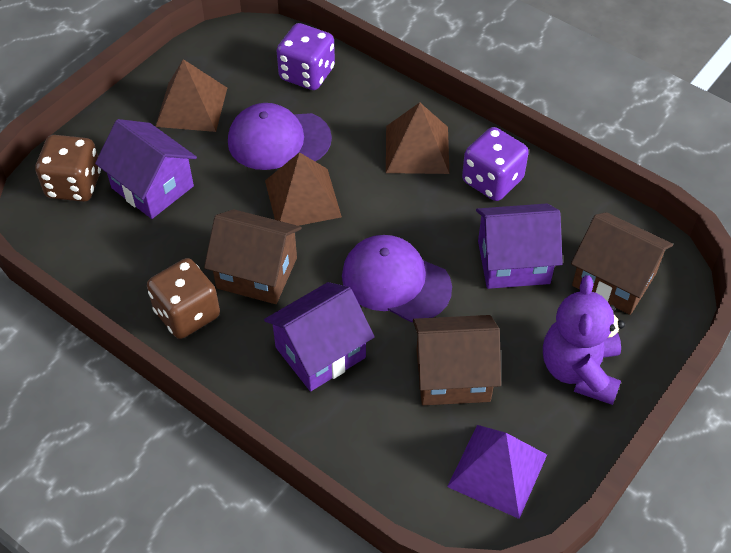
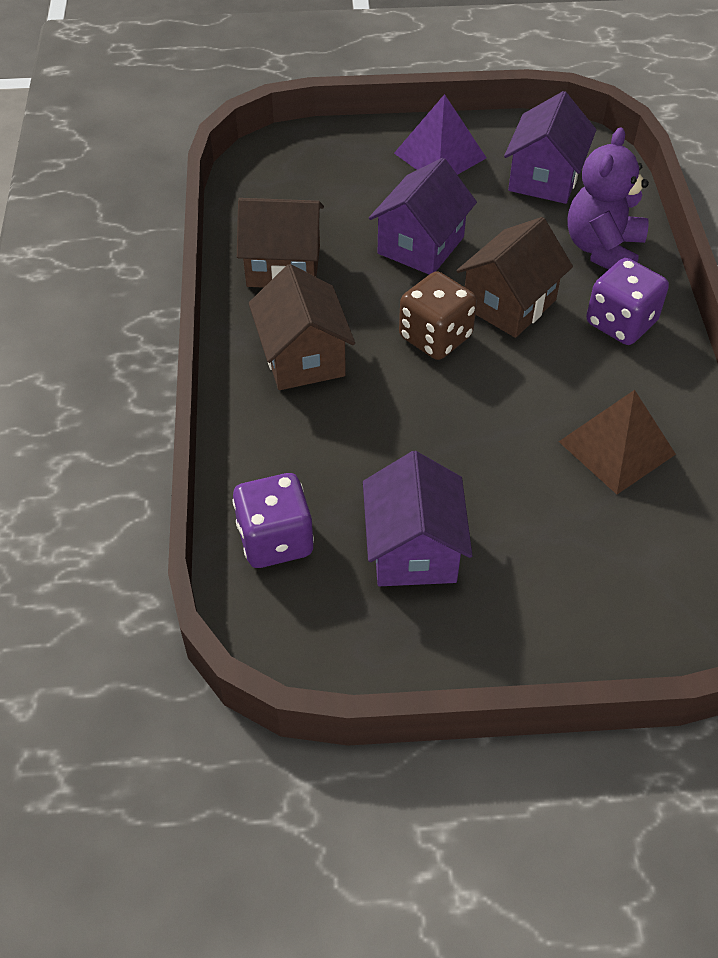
brown dice: 2 -> 1
brown pyramid: 3 -> 1
purple cap: 2 -> 0

